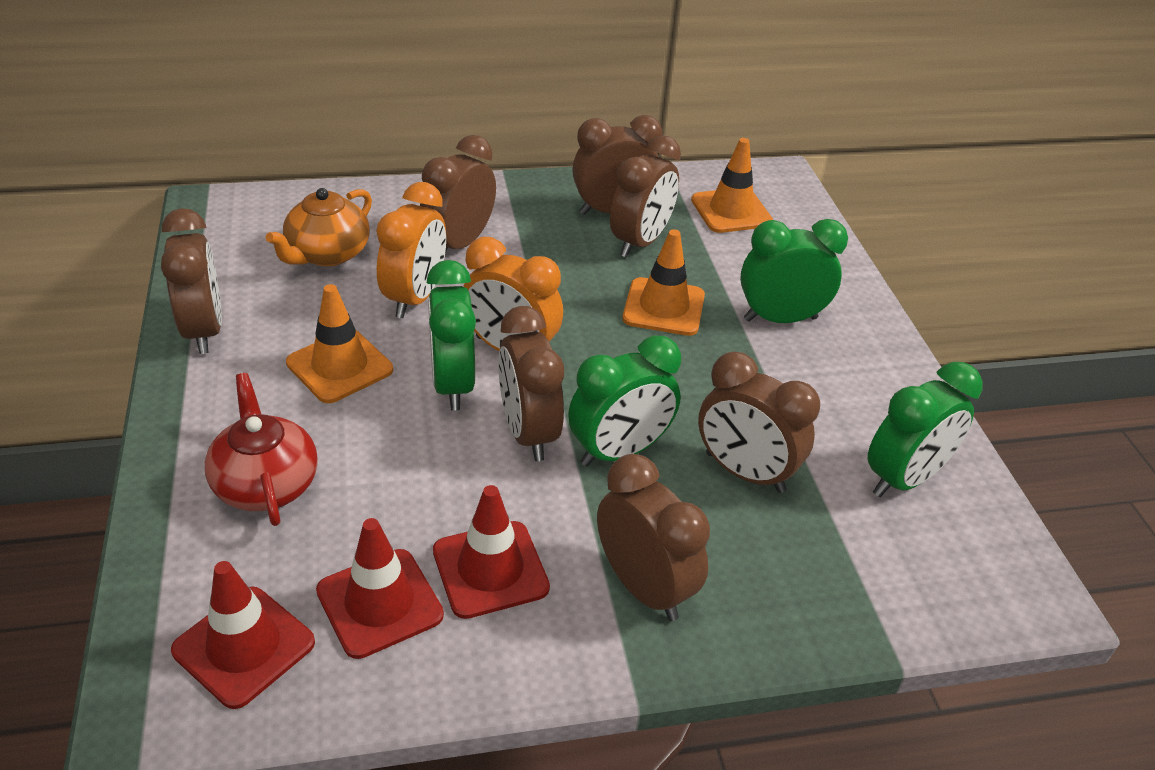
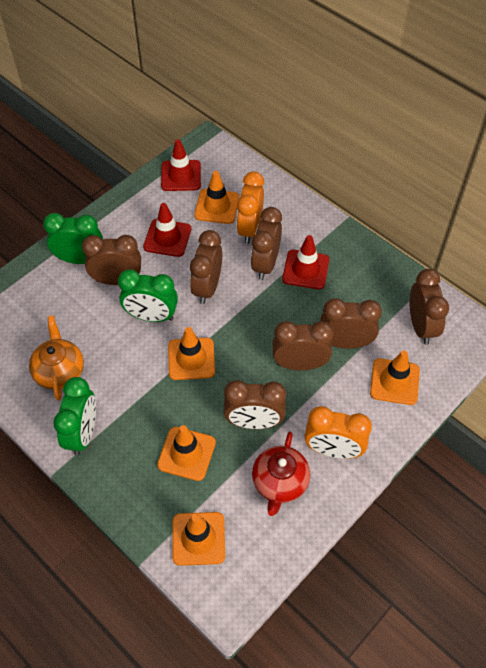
green clock: 4 -> 3
orange traffic cone: 3 -> 5

